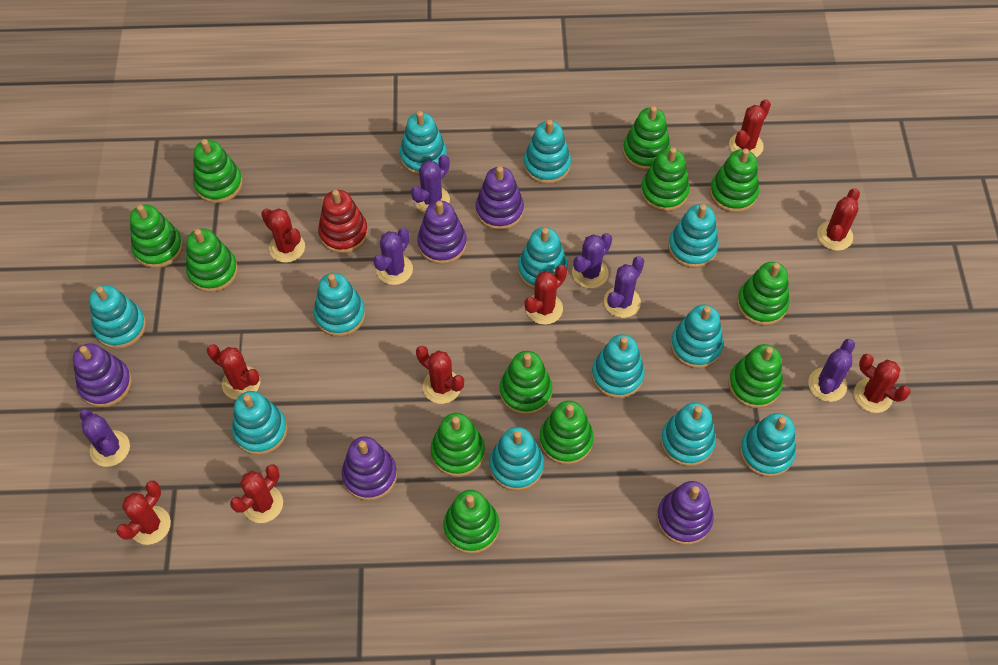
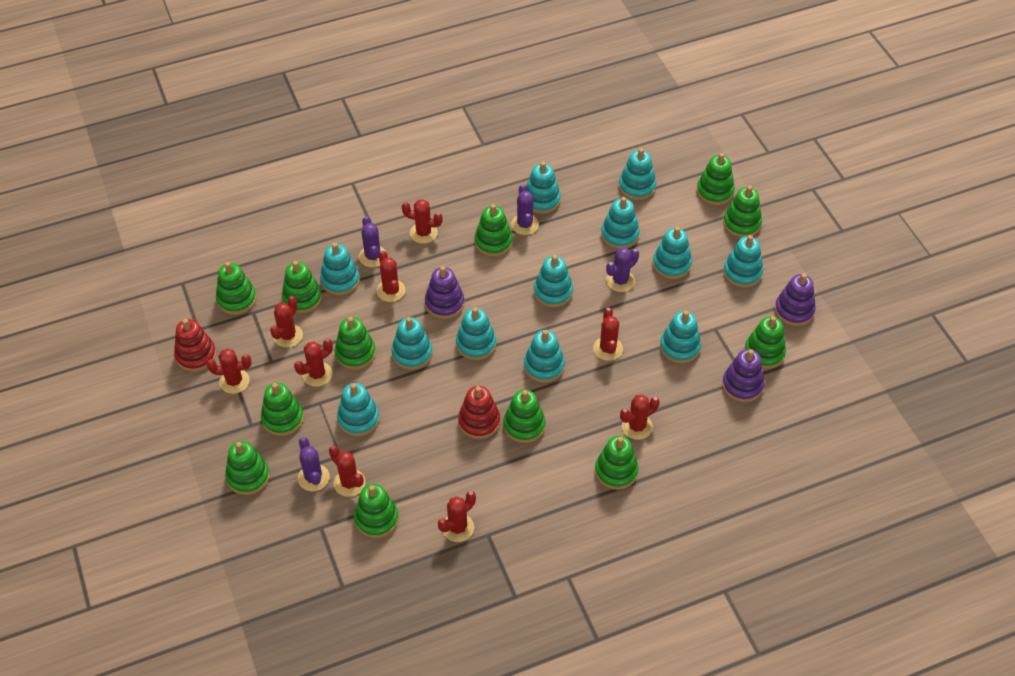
purple cactus: 6 -> 4
purple stacking toy: 5 -> 3
red stacking toy: 1 -> 2

